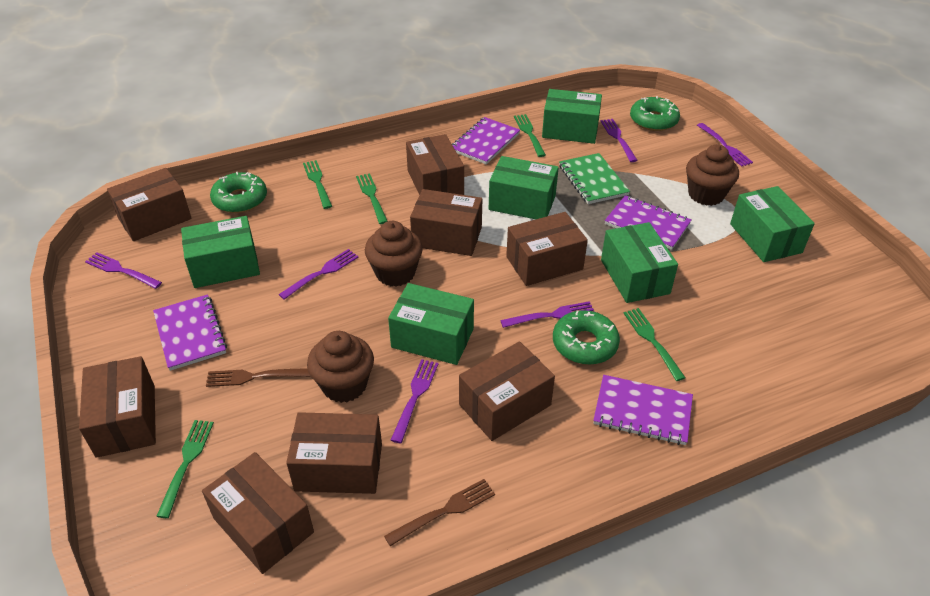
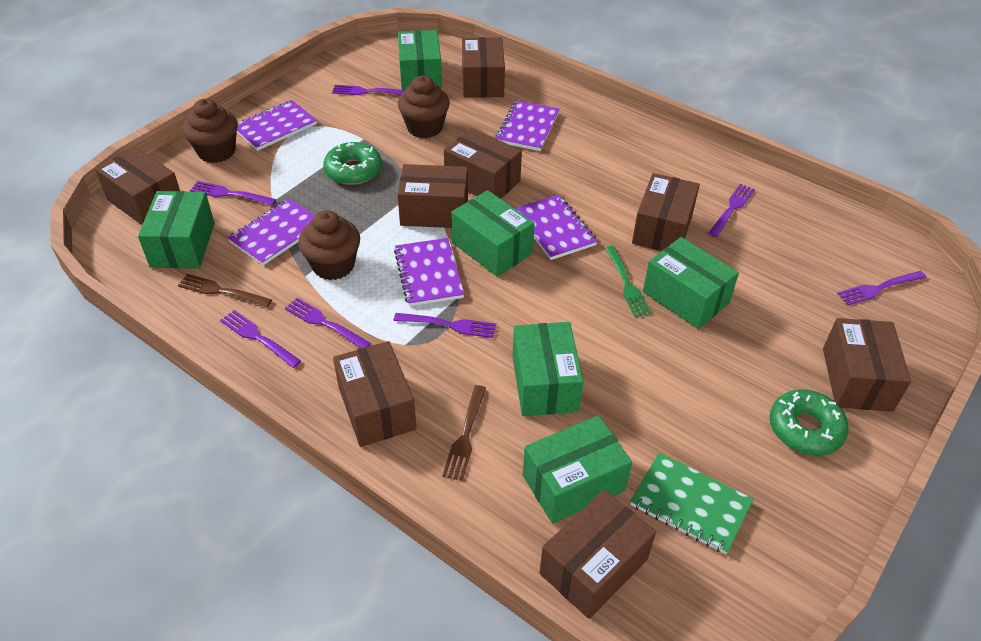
green donut: 3 -> 2
green fork: 5 -> 1
purple fork: 6 -> 7
purple notebook: 4 -> 5

